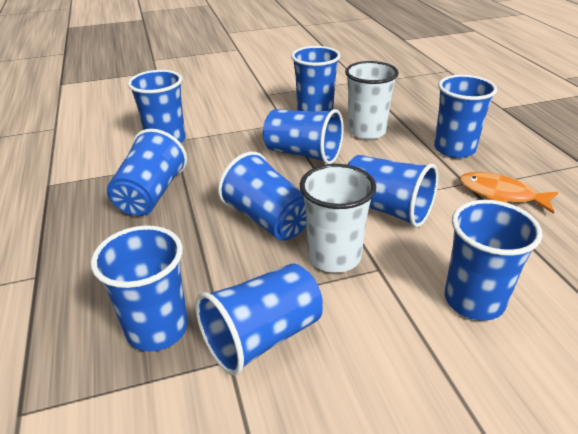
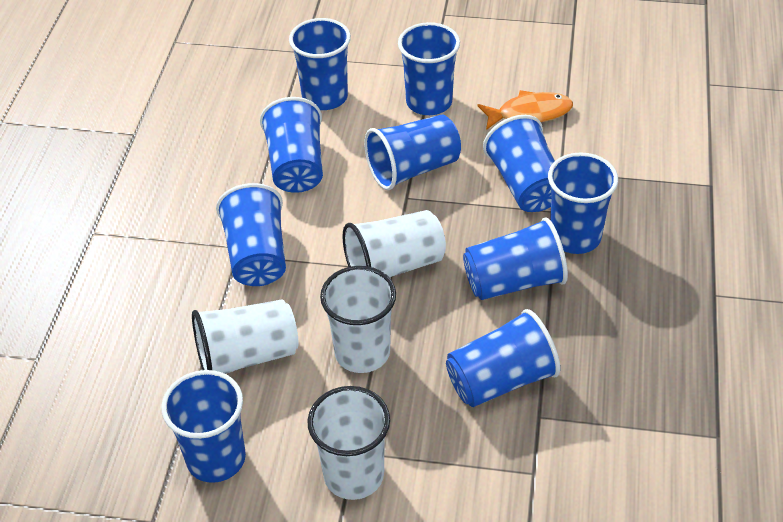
white cup: 2 -> 4

